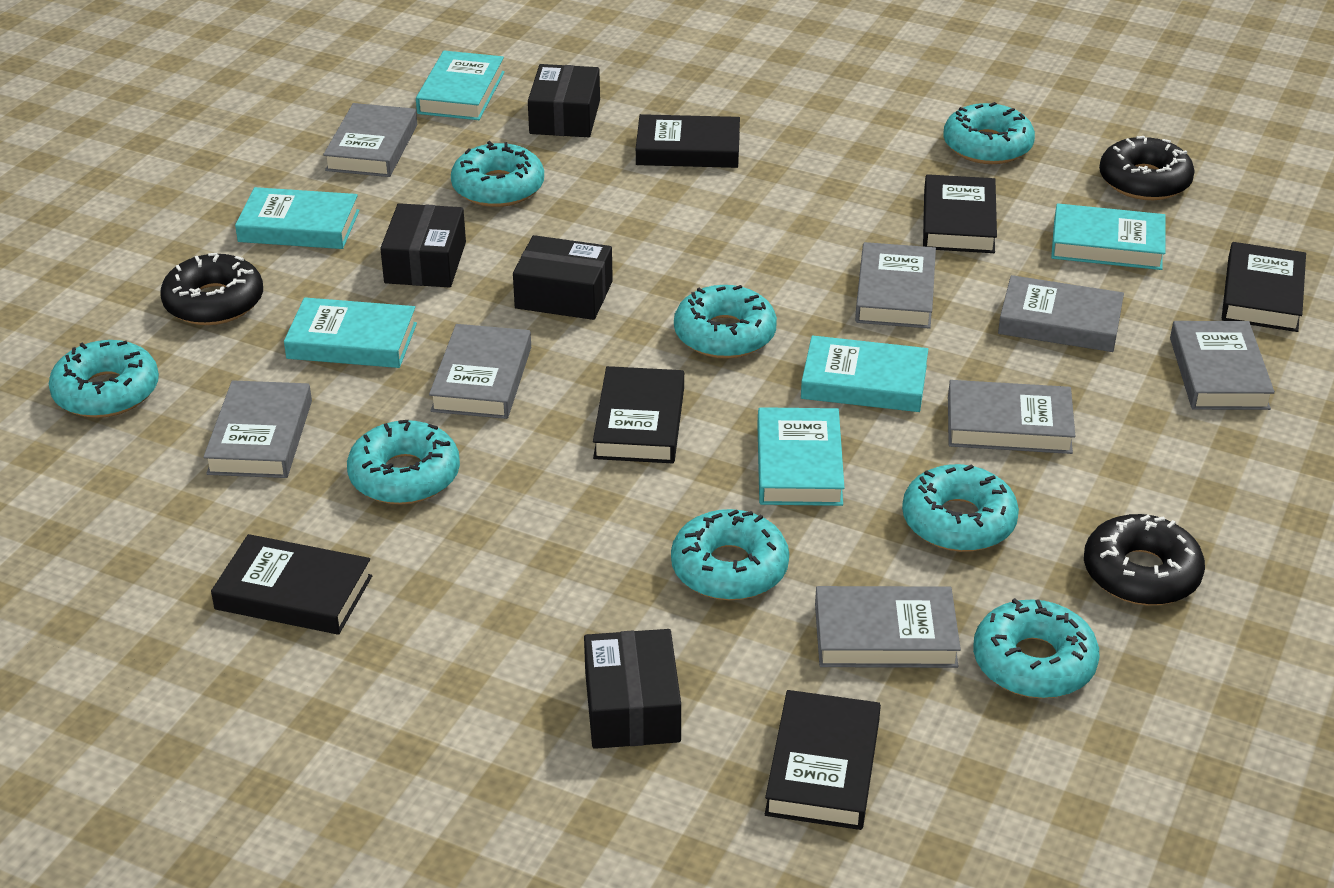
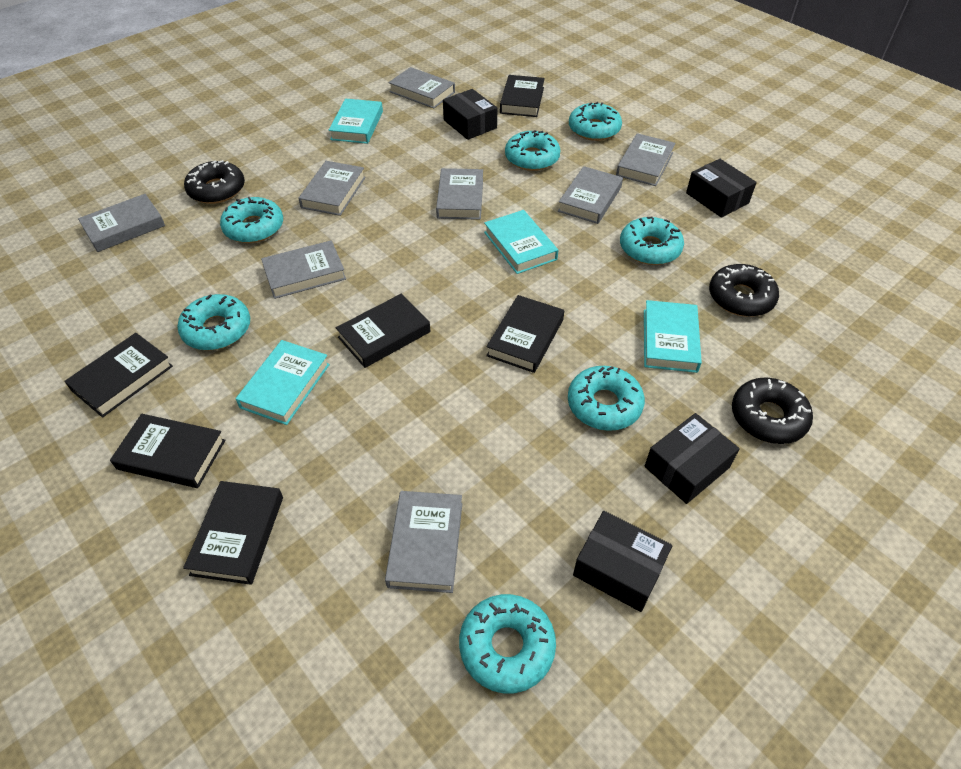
turquoise book: 6 -> 4
turquoise donut: 8 -> 7

